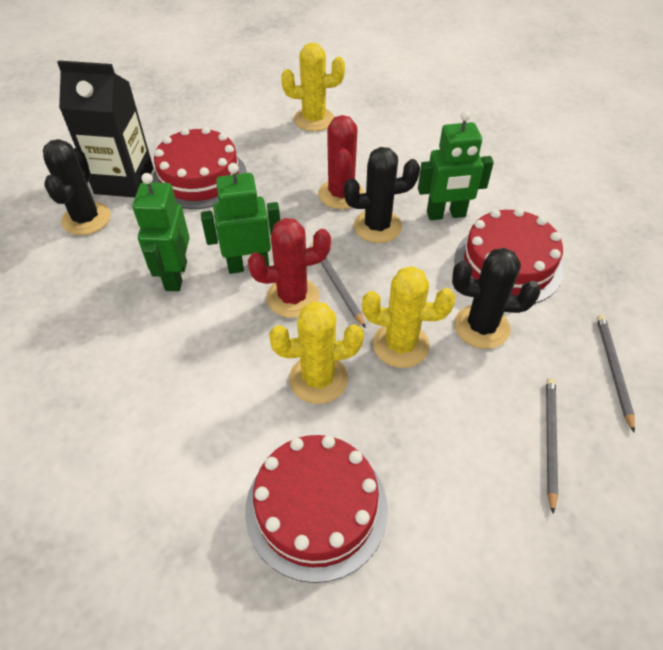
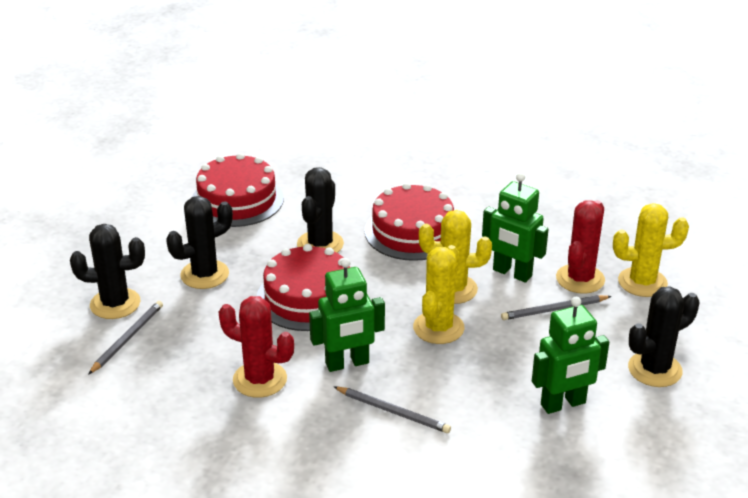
black cactus: 3 -> 4
black carton: 1 -> 0

